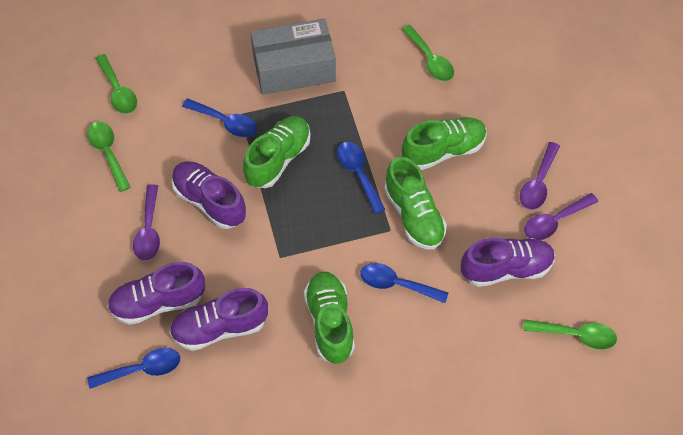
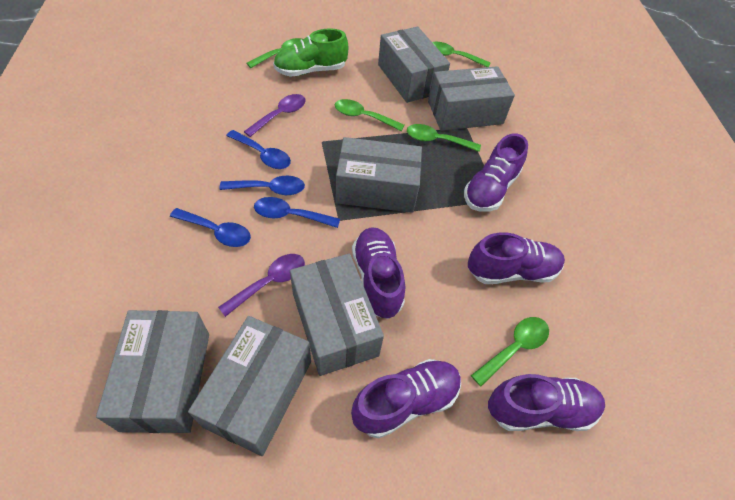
green shoe: 4 -> 1
green spoon: 4 -> 5
grey box: 1 -> 6
purple shoe: 4 -> 5
purple spoon: 3 -> 2

